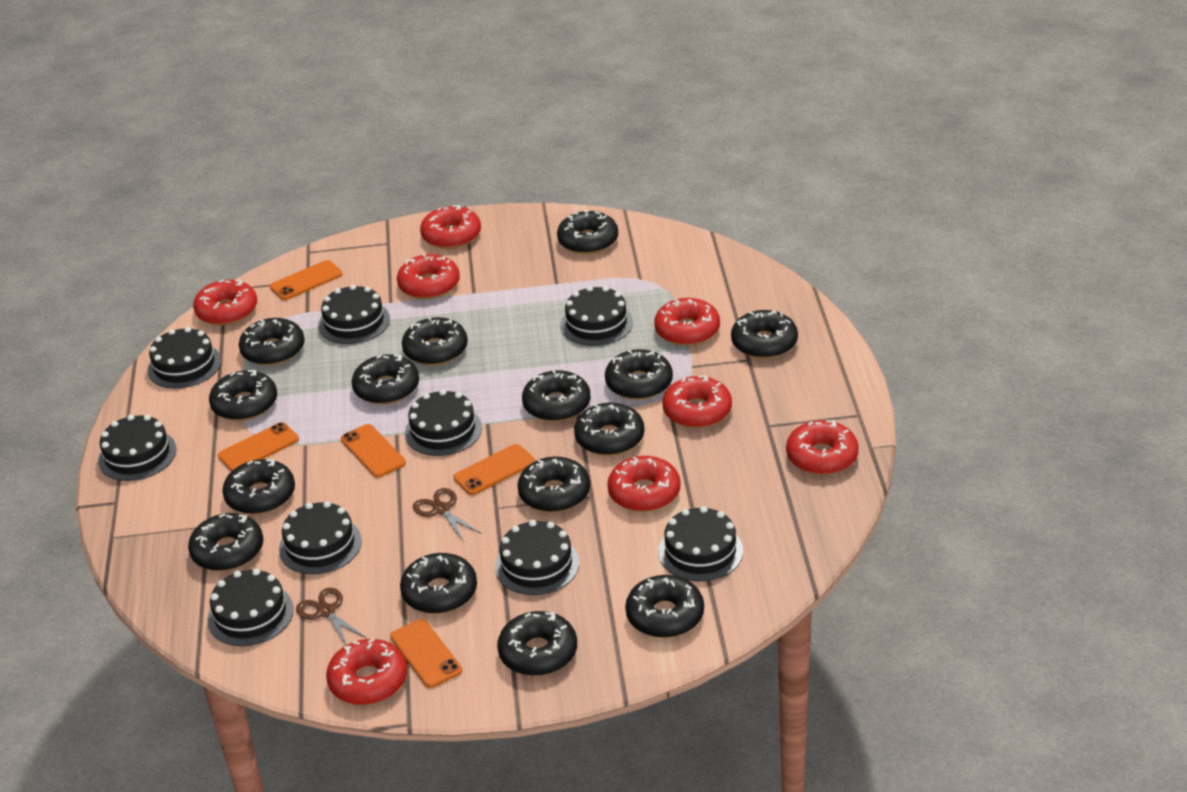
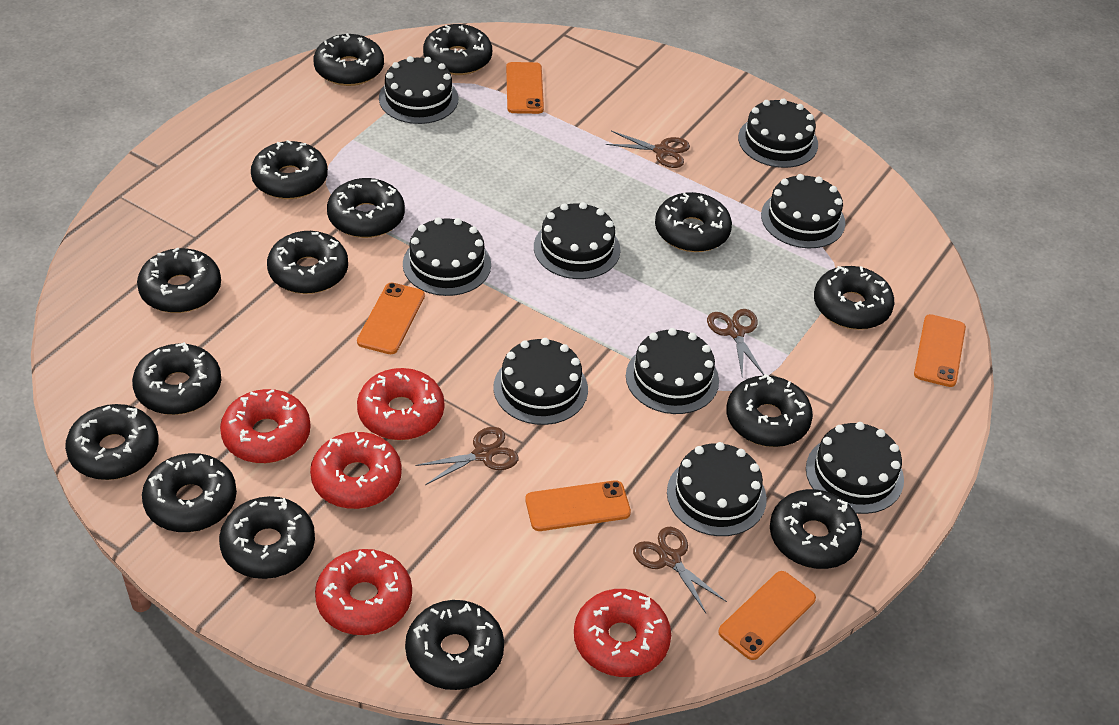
brown scissors: 2 -> 4
red donut: 8 -> 5

